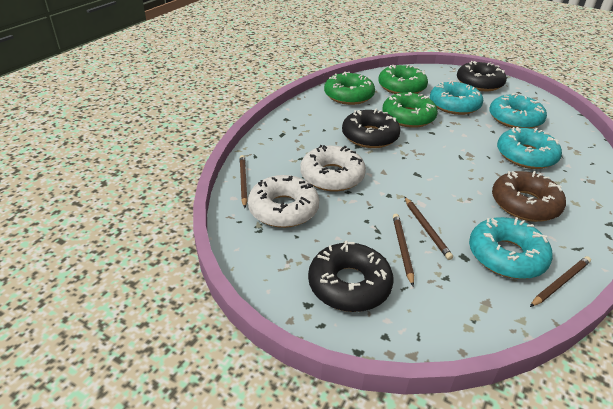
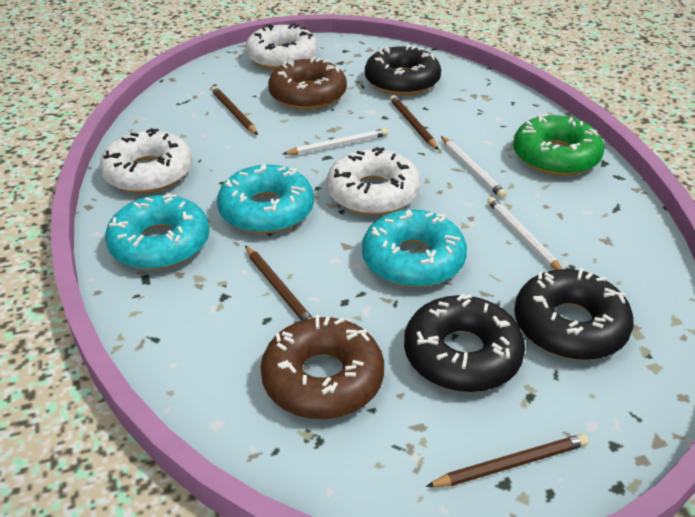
brown donut: 1 -> 2
green donut: 3 -> 1
turquoise donut: 4 -> 3
white donut: 2 -> 3
white pencil: 0 -> 3

